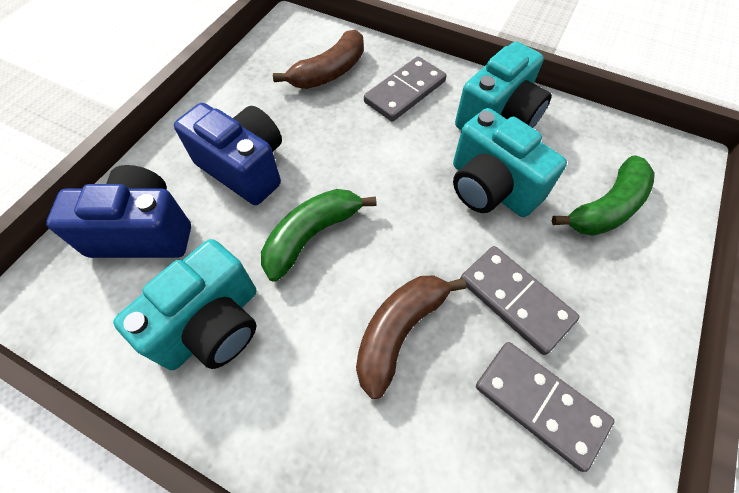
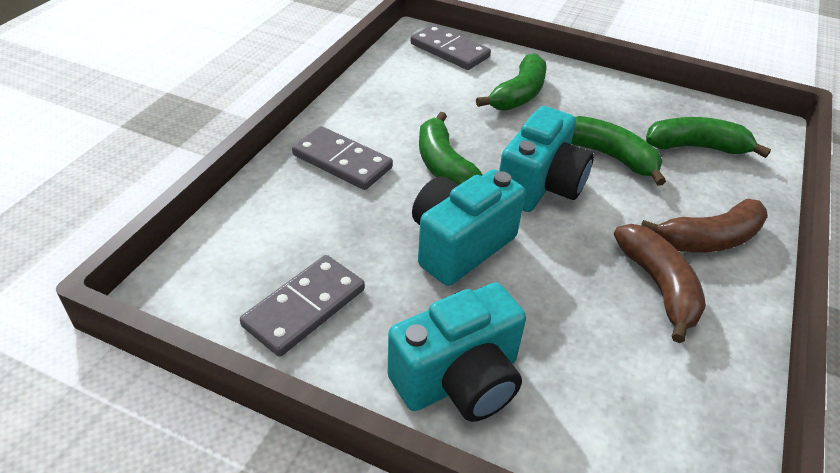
blue camera: 2 -> 0
green banana: 2 -> 4

